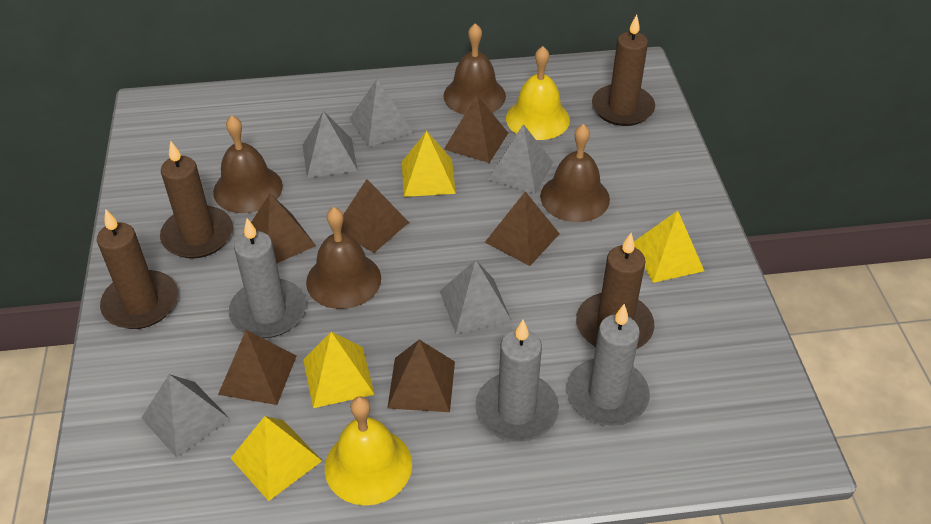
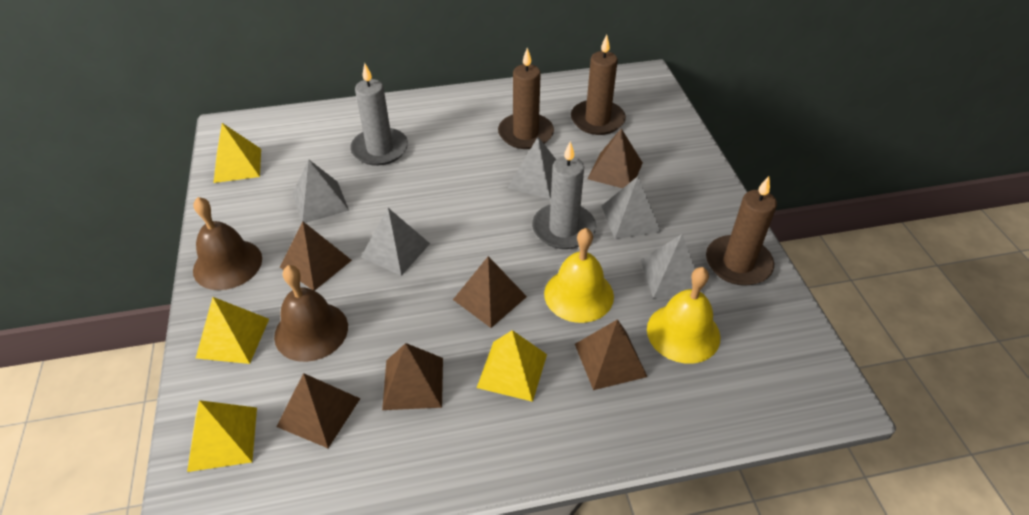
brown bell: 4 -> 2
brown candle: 4 -> 3
grey candle: 3 -> 2

